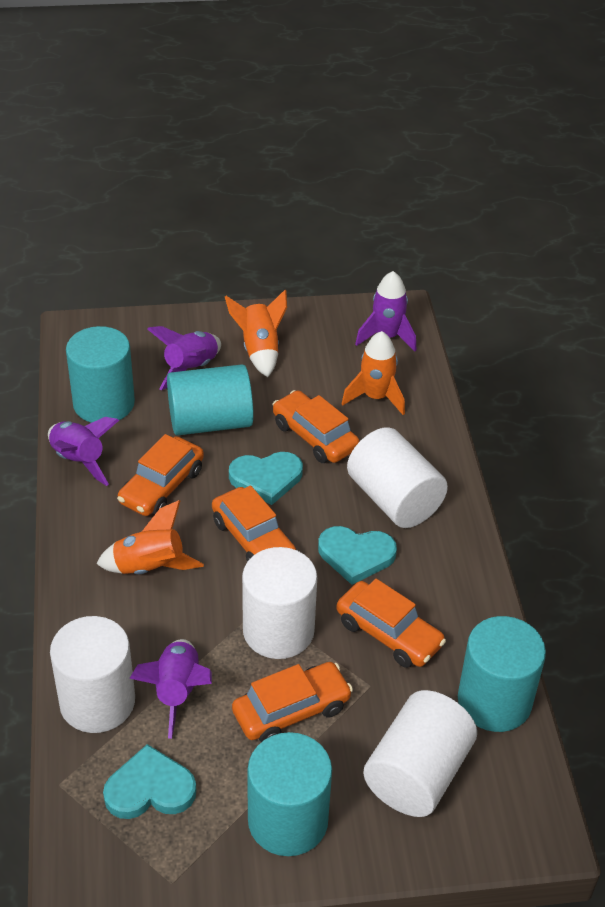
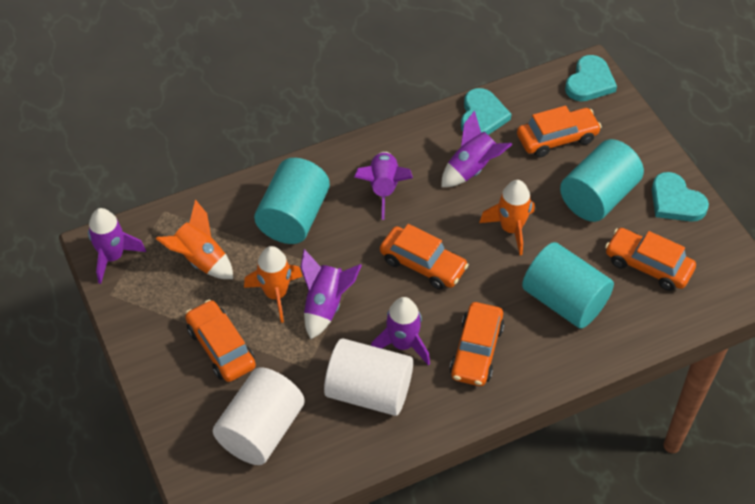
purple rocket: 4 -> 5
turquoise cylinder: 4 -> 3
white cylinder: 4 -> 2

